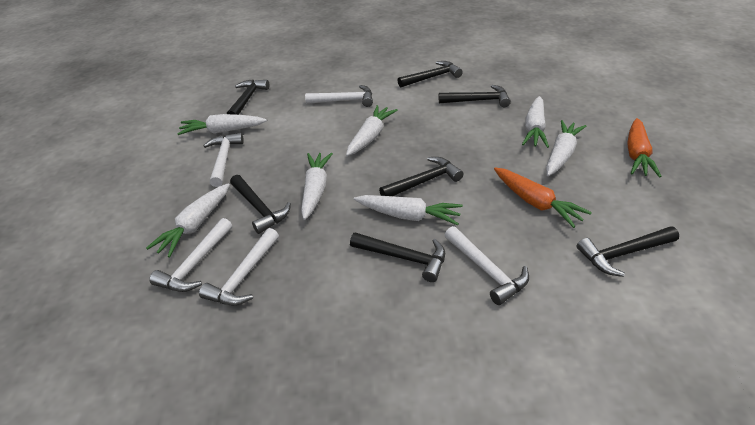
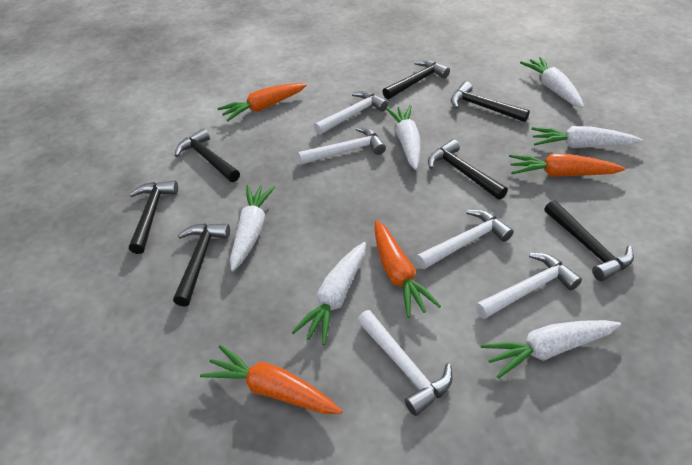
orange carrot: 2 -> 4
white carrot: 7 -> 6

